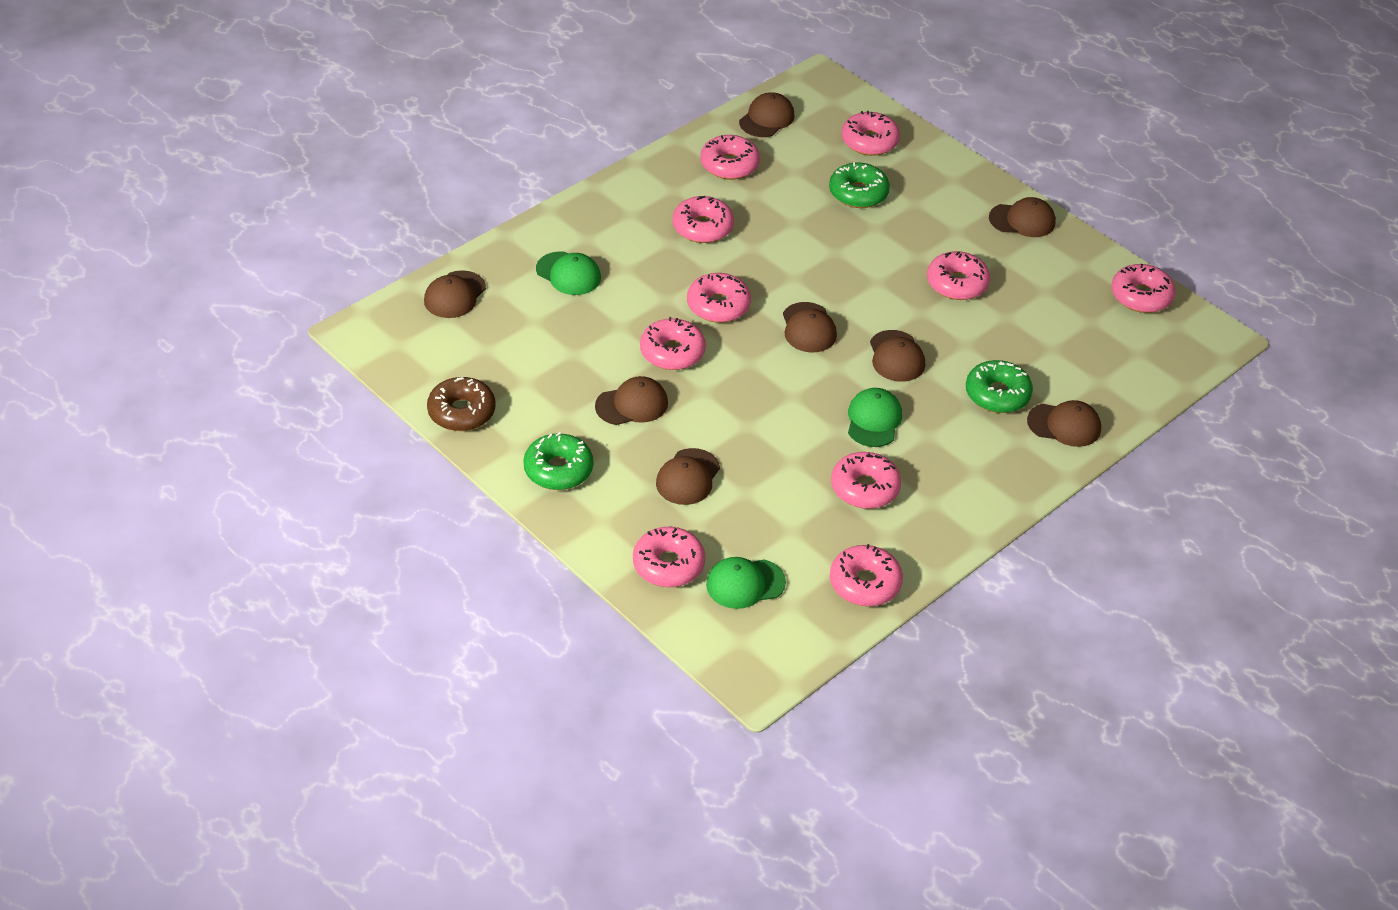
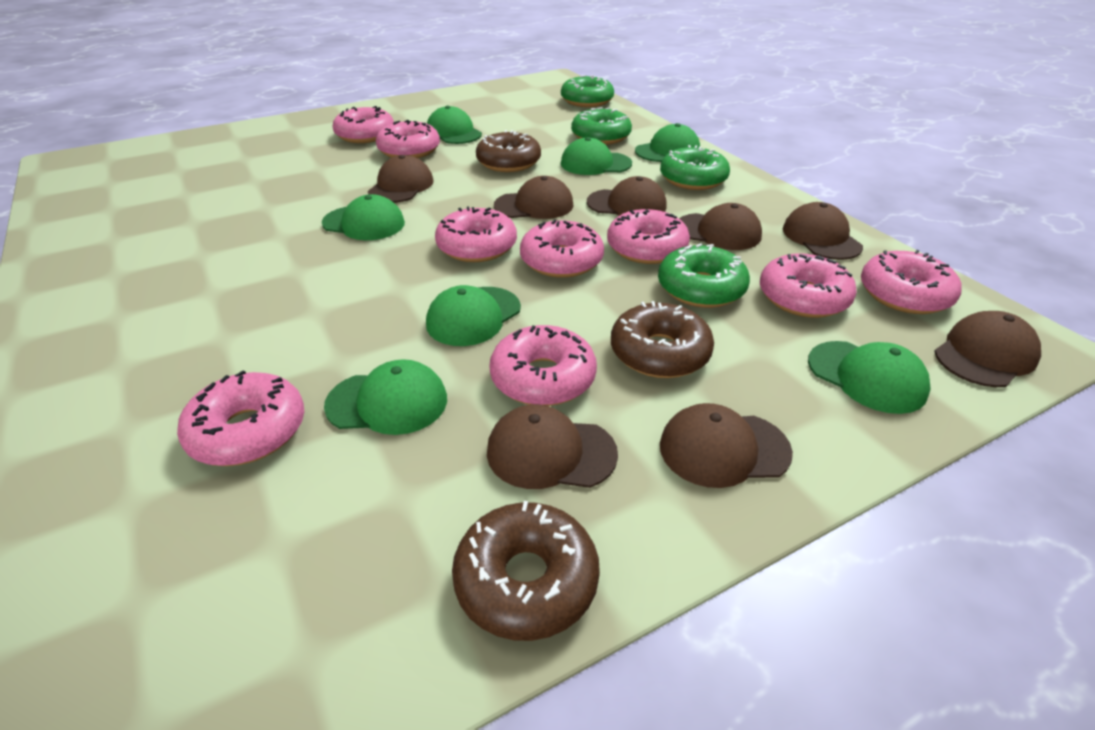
brown donut: 1 -> 3
green cap: 3 -> 7
green donut: 3 -> 4
pink donut: 10 -> 9

